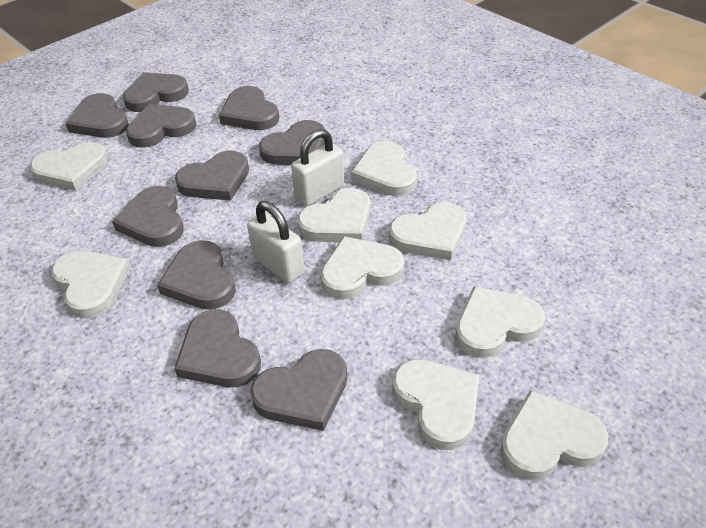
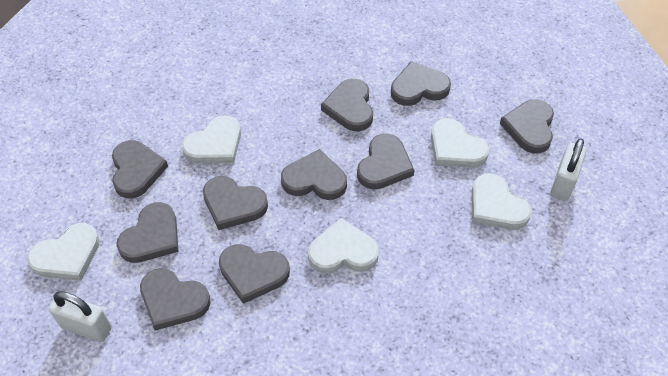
white heart: 9 -> 5

